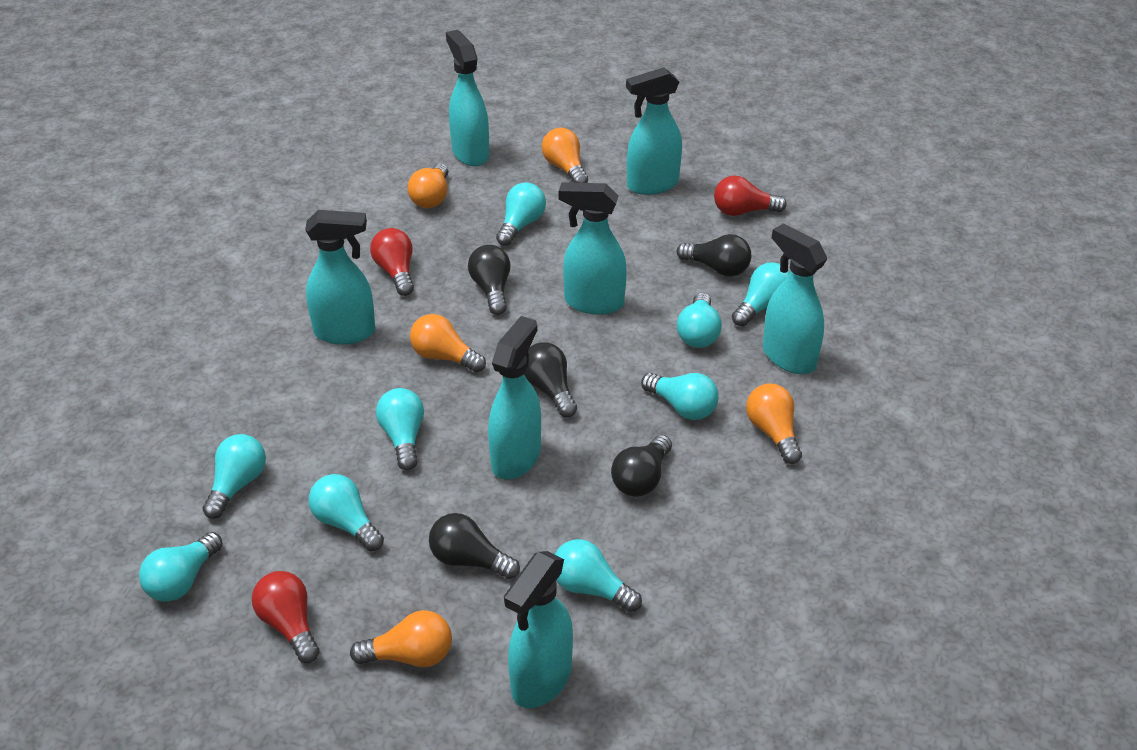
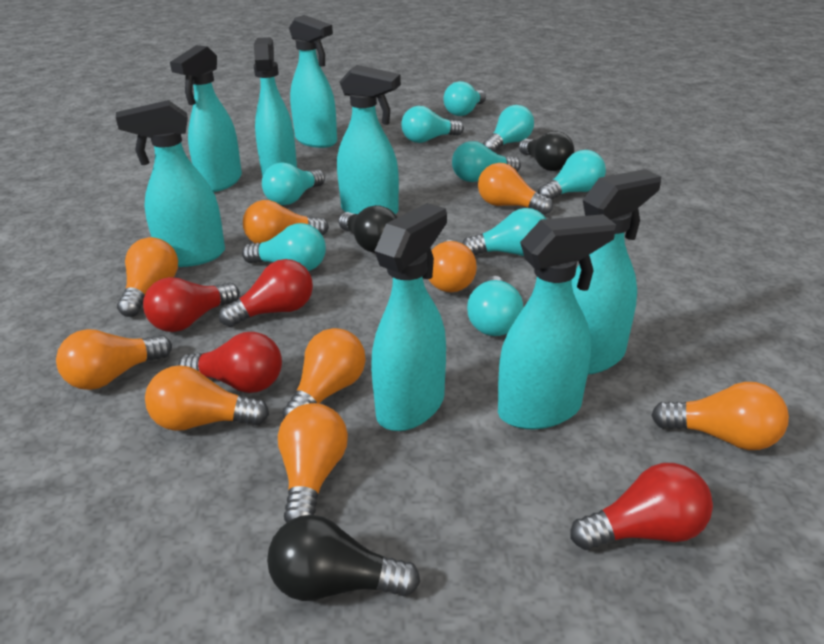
black light bulb: 5 -> 3
orange light bulb: 5 -> 9
red light bulb: 3 -> 4
turquoise spray bottle: 7 -> 8

